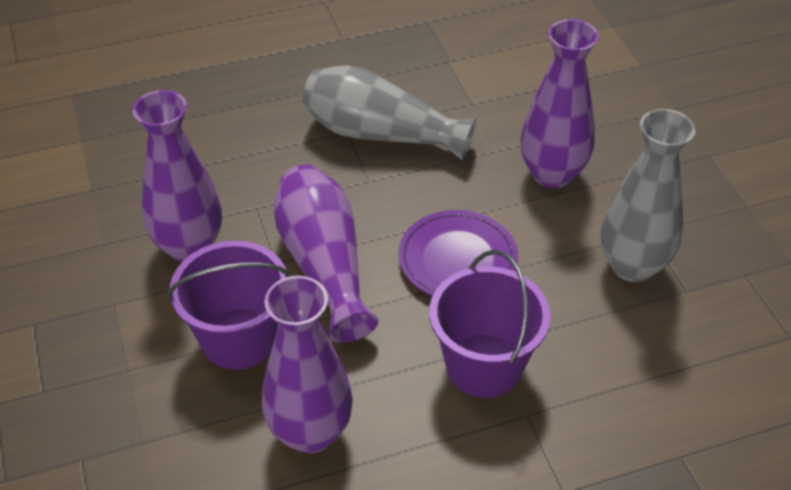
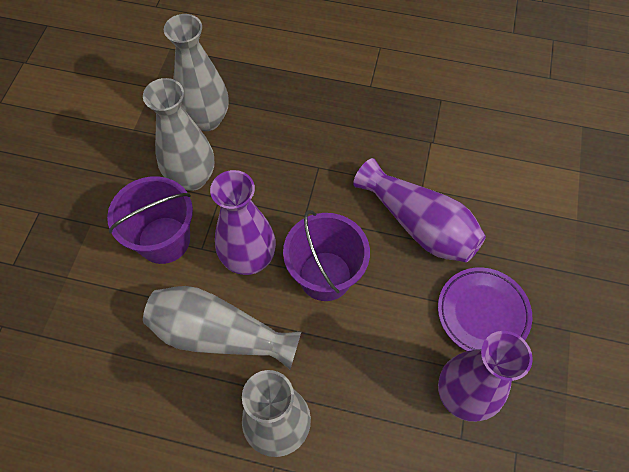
grey vase: 2 -> 4
purple vase: 4 -> 3

